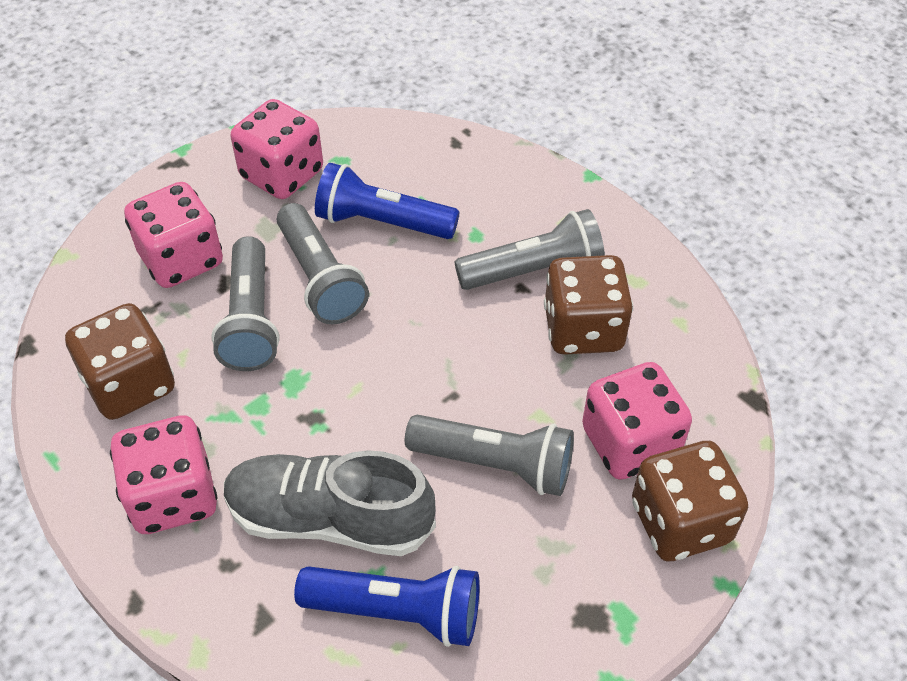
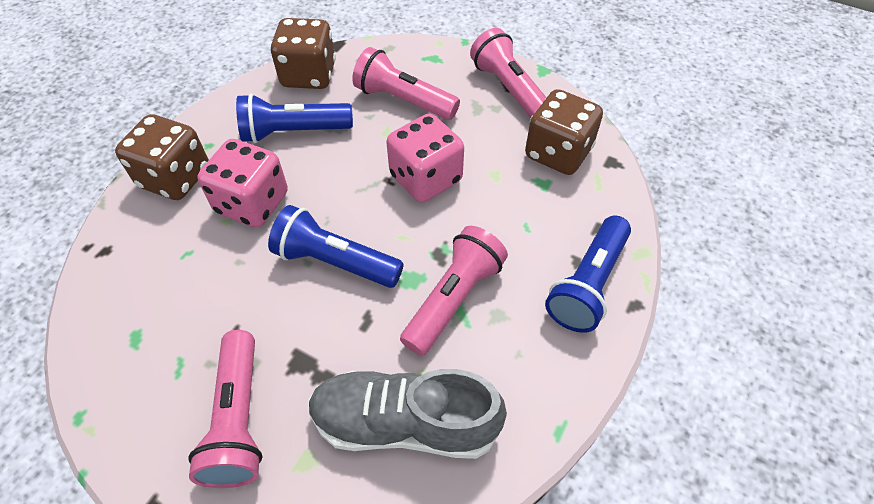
blue flashlight: 2 -> 3
grey flashlight: 4 -> 0
pink dice: 4 -> 2
pink flashlight: 0 -> 4

